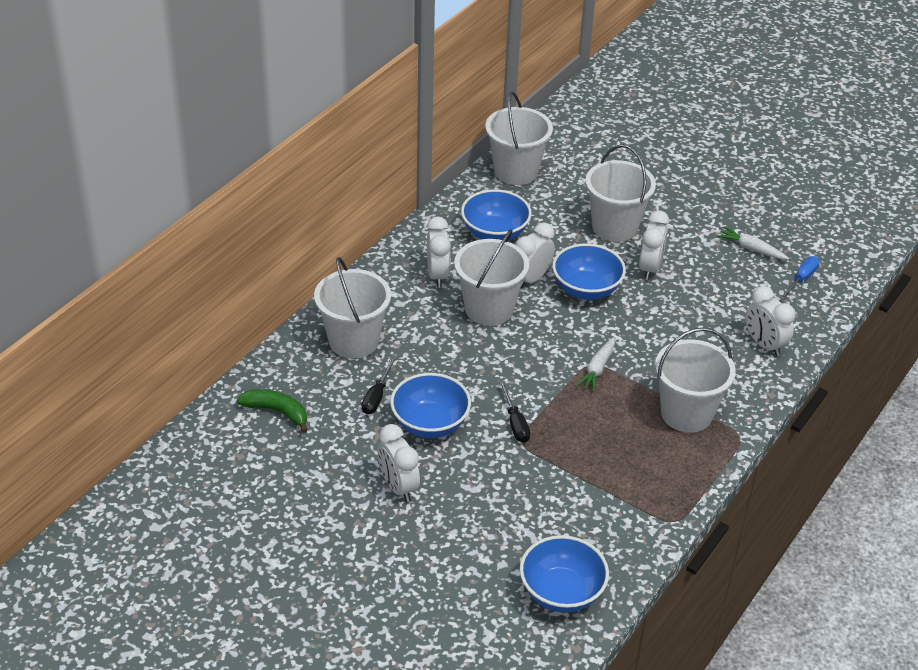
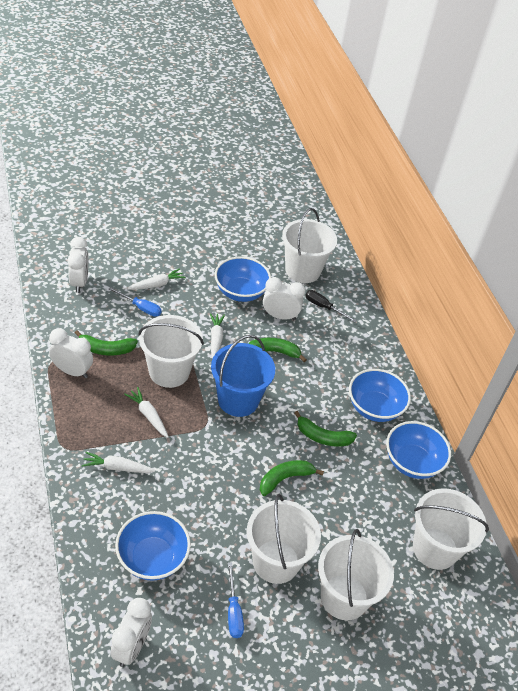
black screwdriver: 2 -> 1
blue bucket: 0 -> 1
blue screwdriver: 1 -> 2
green banana: 1 -> 4
white carrot: 2 -> 4
white clock: 5 -> 4

